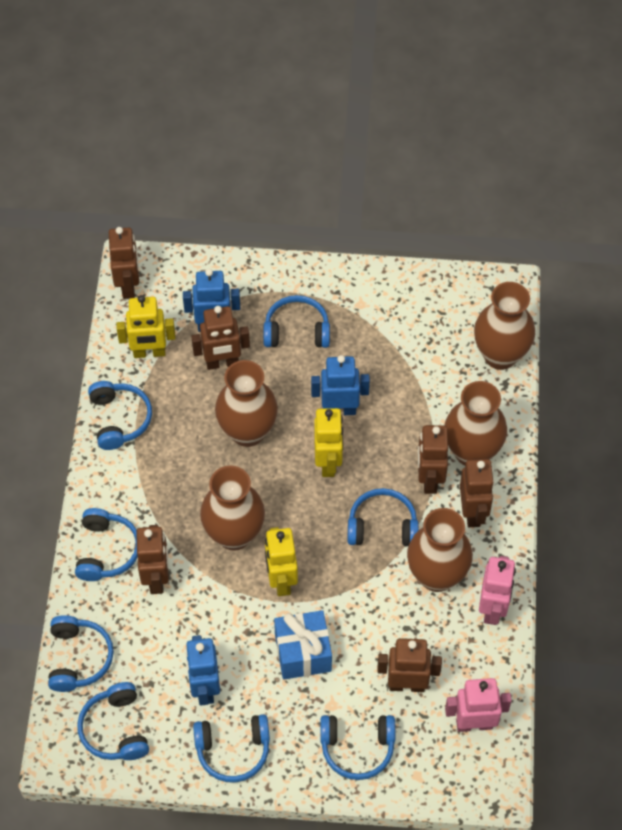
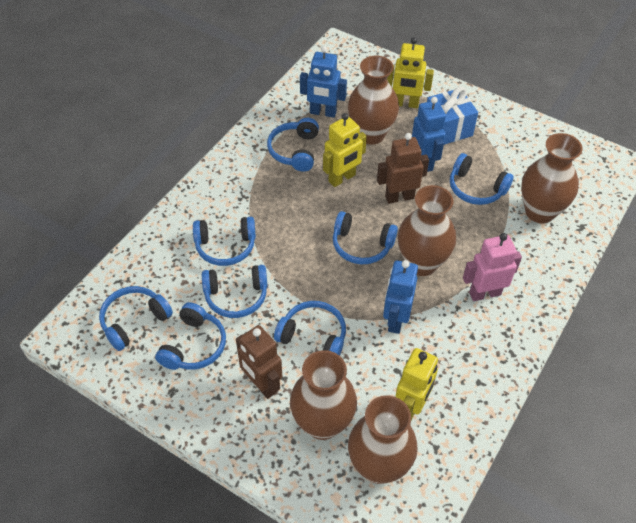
brown robot: 6 -> 2
pink robot: 2 -> 1

